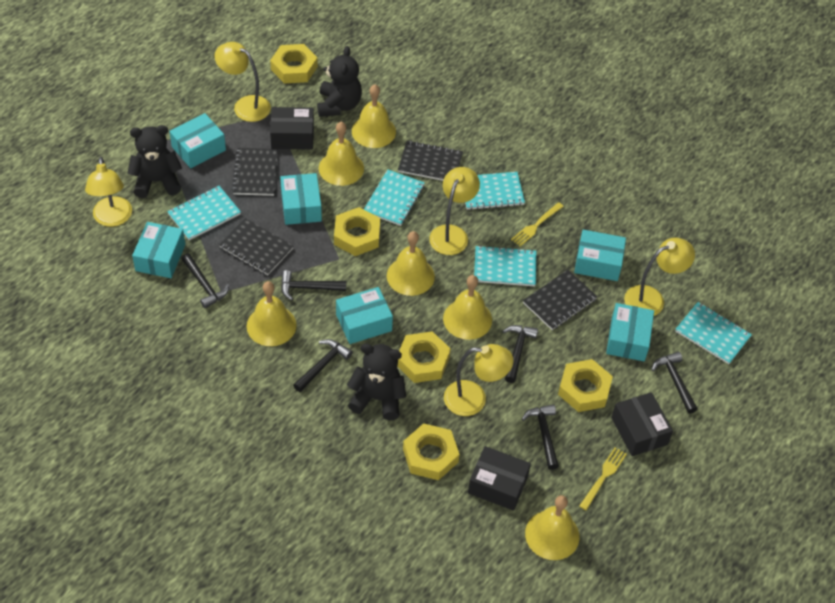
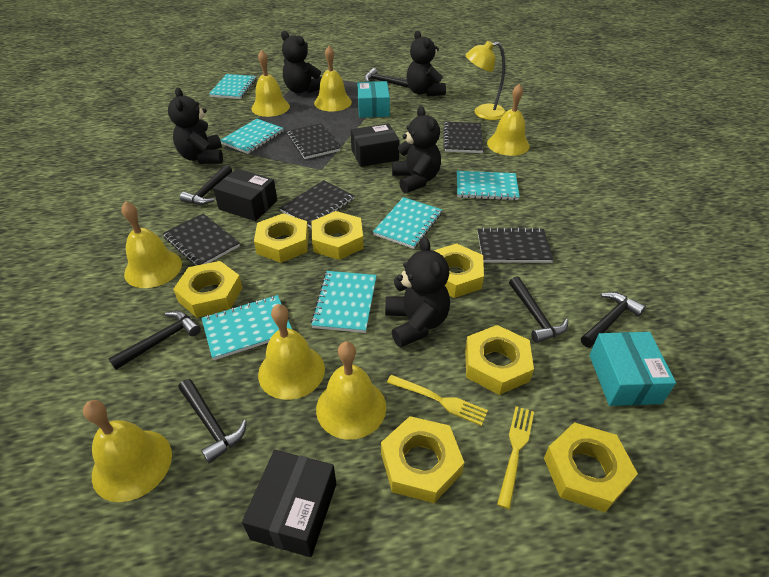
black notebook: 4 -> 5
black teddy bear: 3 -> 5
turquoise box: 6 -> 2
turquoise notebook: 5 -> 6
yellow bell: 6 -> 7
yellow lamp: 5 -> 1
yellow nut: 5 -> 7

